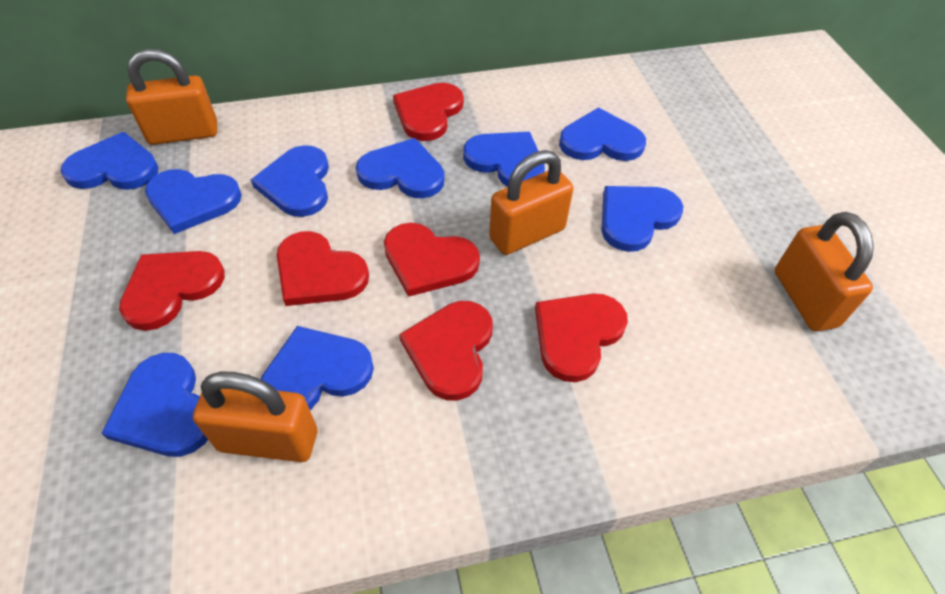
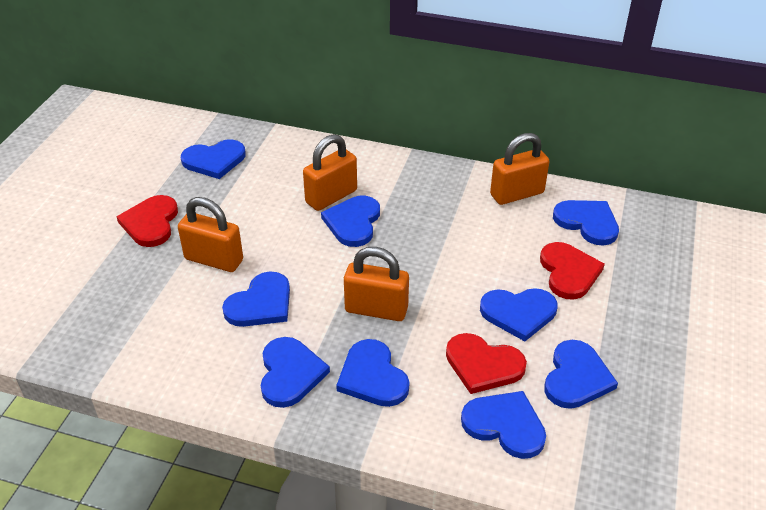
red heart: 6 -> 3

